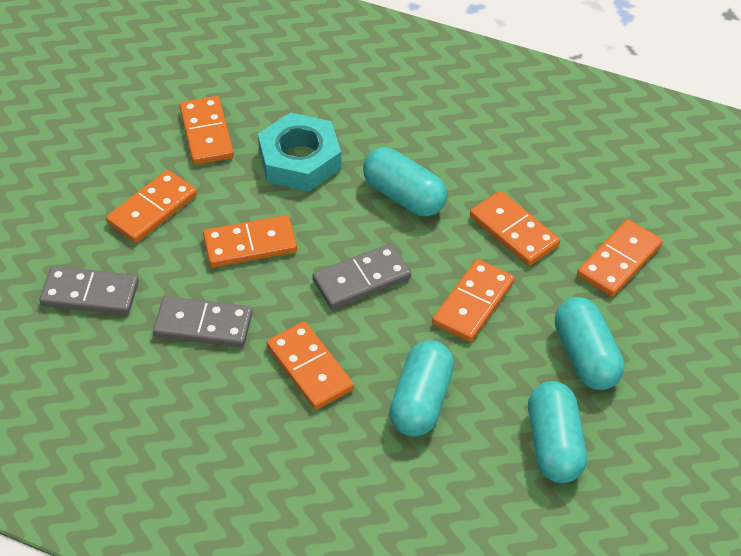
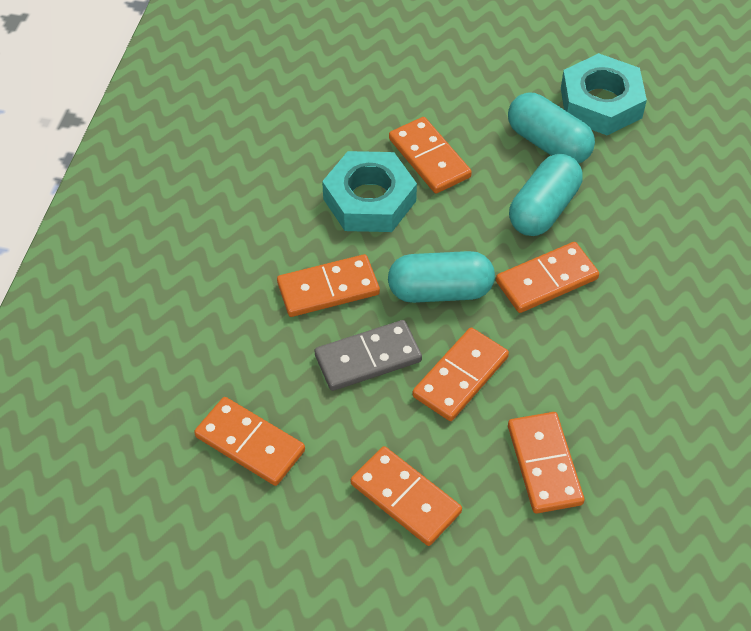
grey domino: 3 -> 1
turquoise capsule: 4 -> 3
turquoise nut: 1 -> 2

